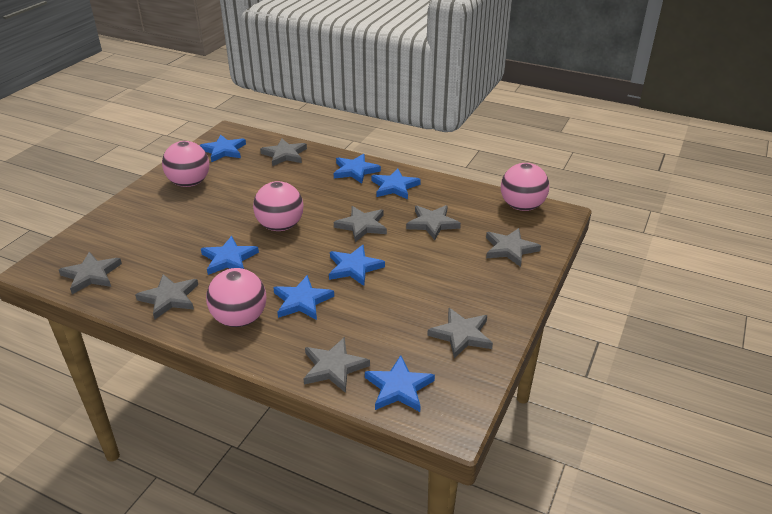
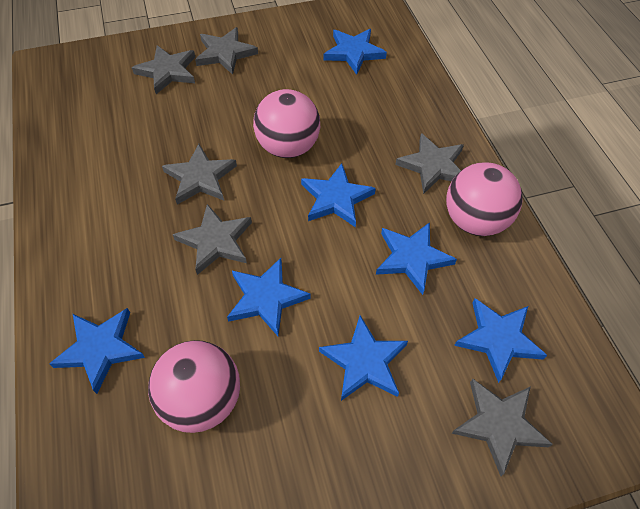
grey star: 8 -> 6
pink ball: 4 -> 3

